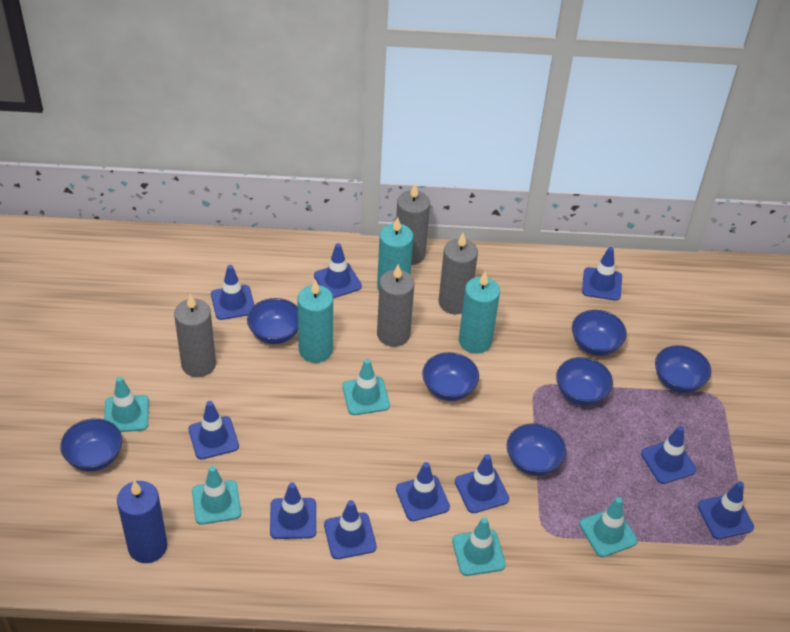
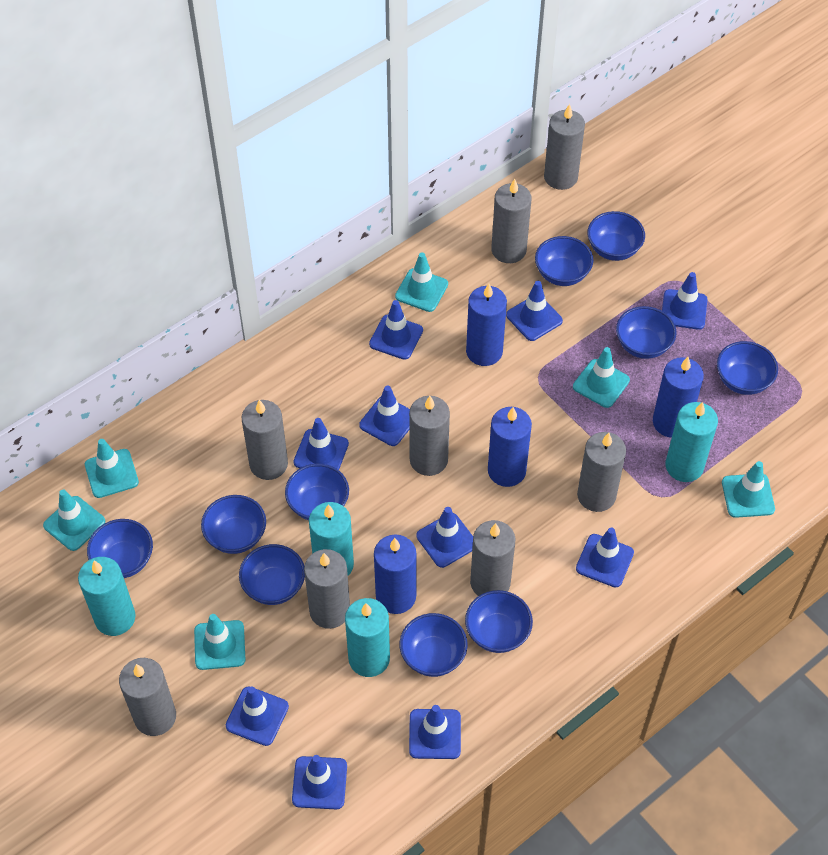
blue bowl: 7 -> 10
blue candle: 1 -> 4
grey candle: 4 -> 8
turquoise candle: 3 -> 4
turquoise traffic cone: 5 -> 6

